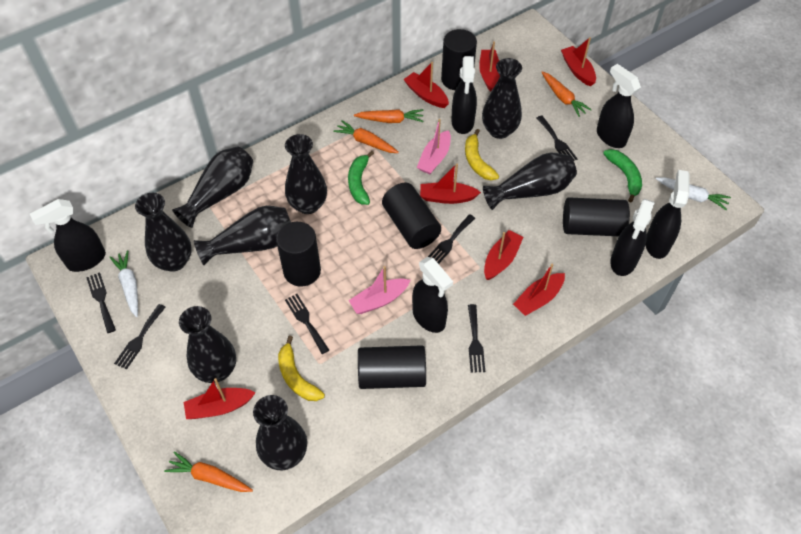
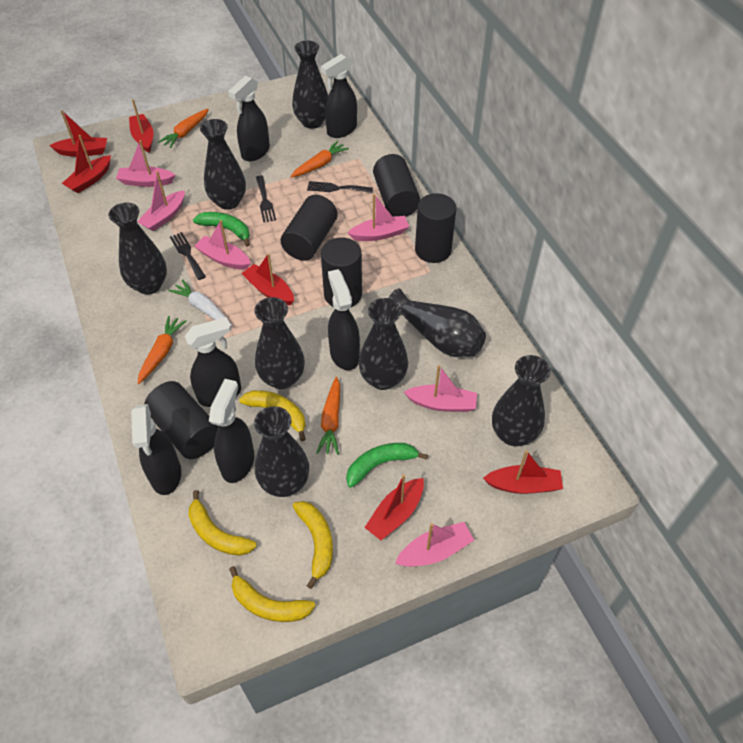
black fork: 6 -> 3
pink boat: 2 -> 6
red boat: 7 -> 6
white carrot: 2 -> 1
yellow banana: 2 -> 4

